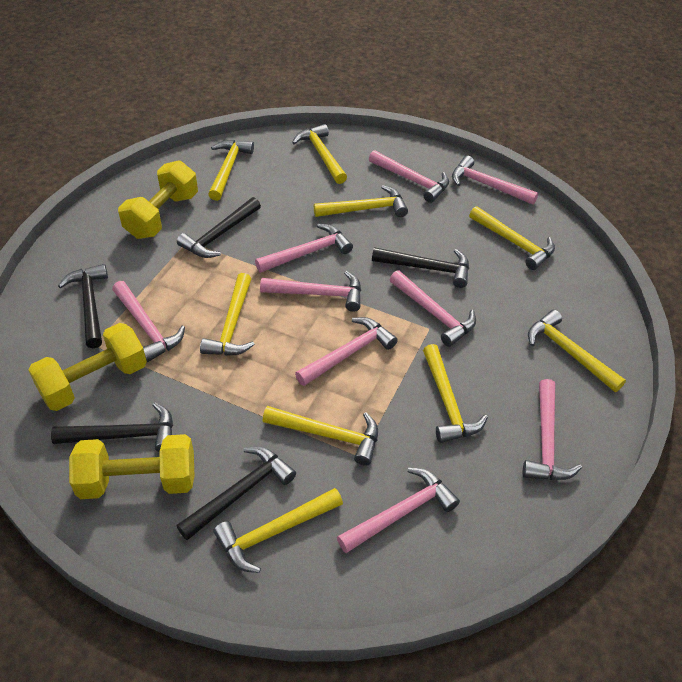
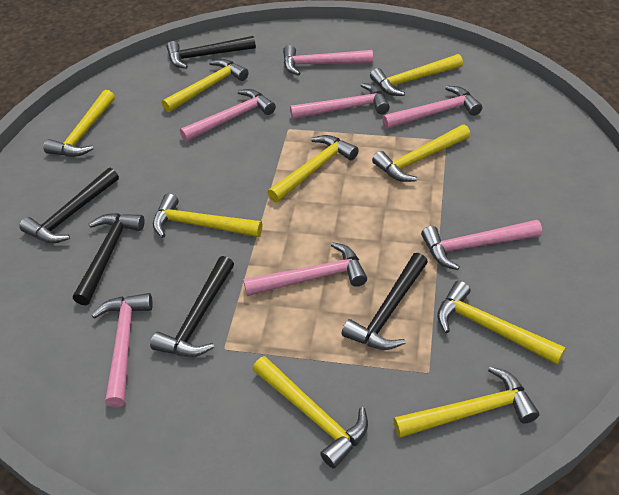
pink hammer: 9 -> 7
yellow dumbbell: 3 -> 0

